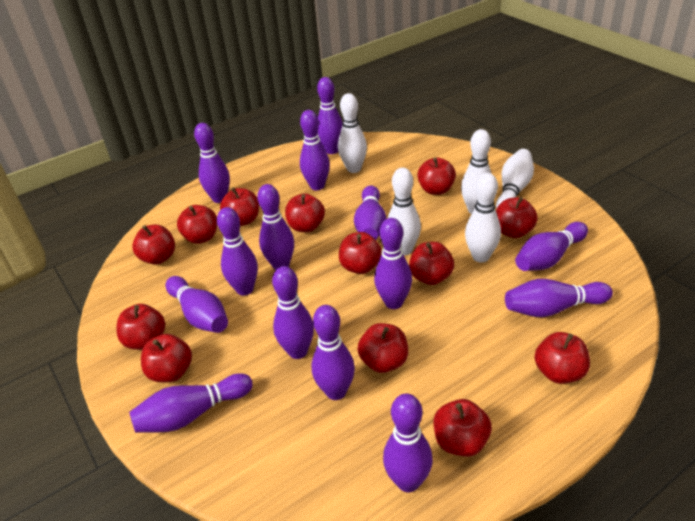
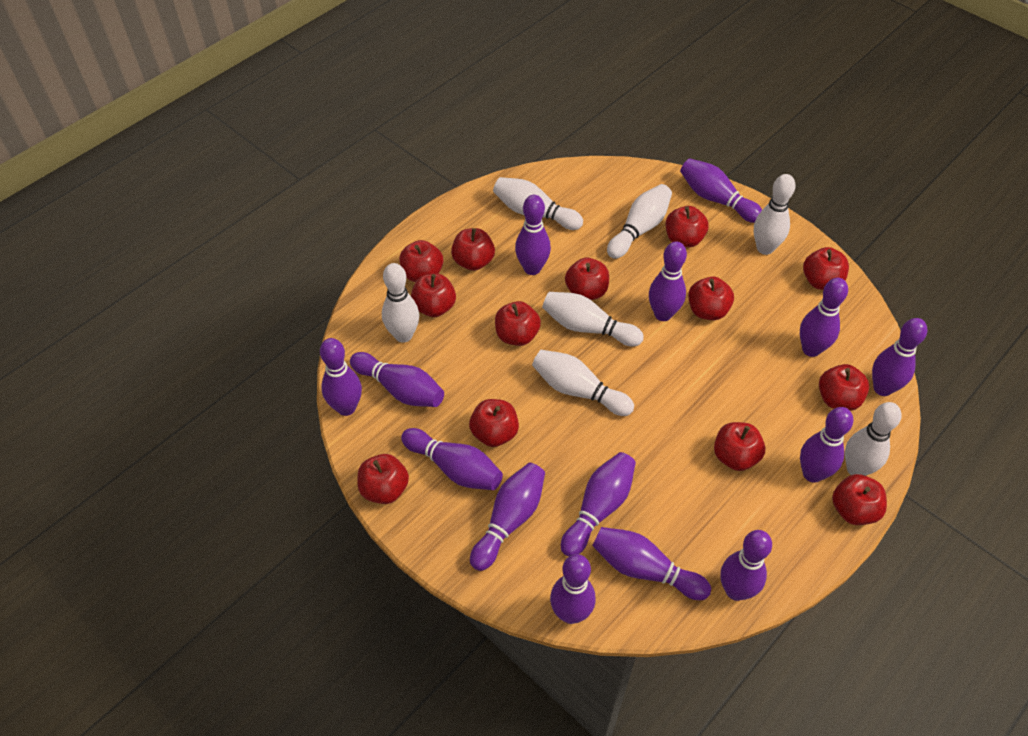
white bowling pin: 5 -> 7

